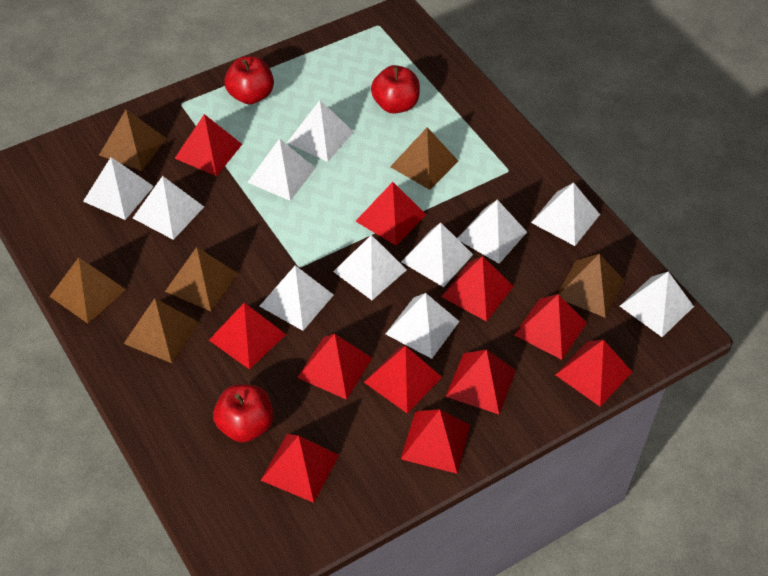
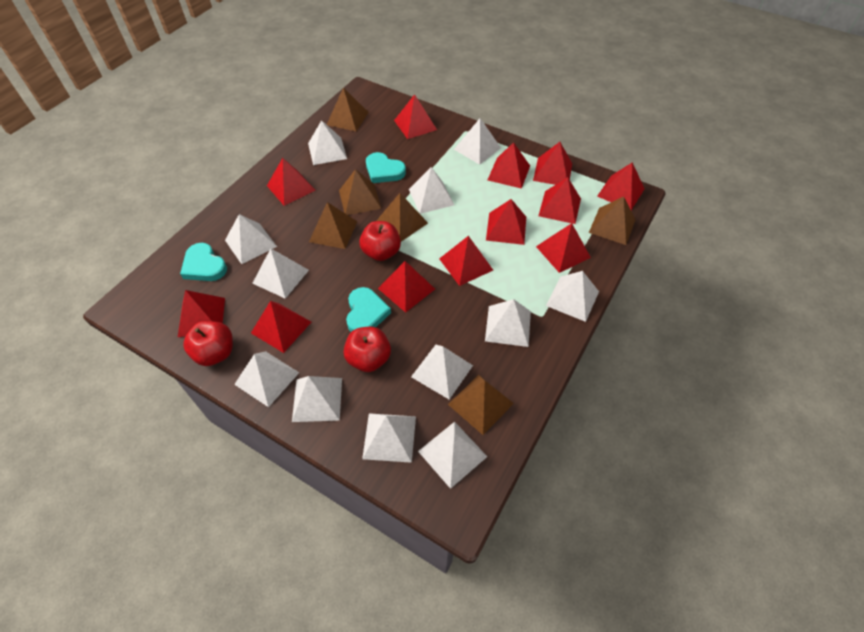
red pyramid: 11 -> 12
turquoise heart: 0 -> 3
white pyramid: 11 -> 12

